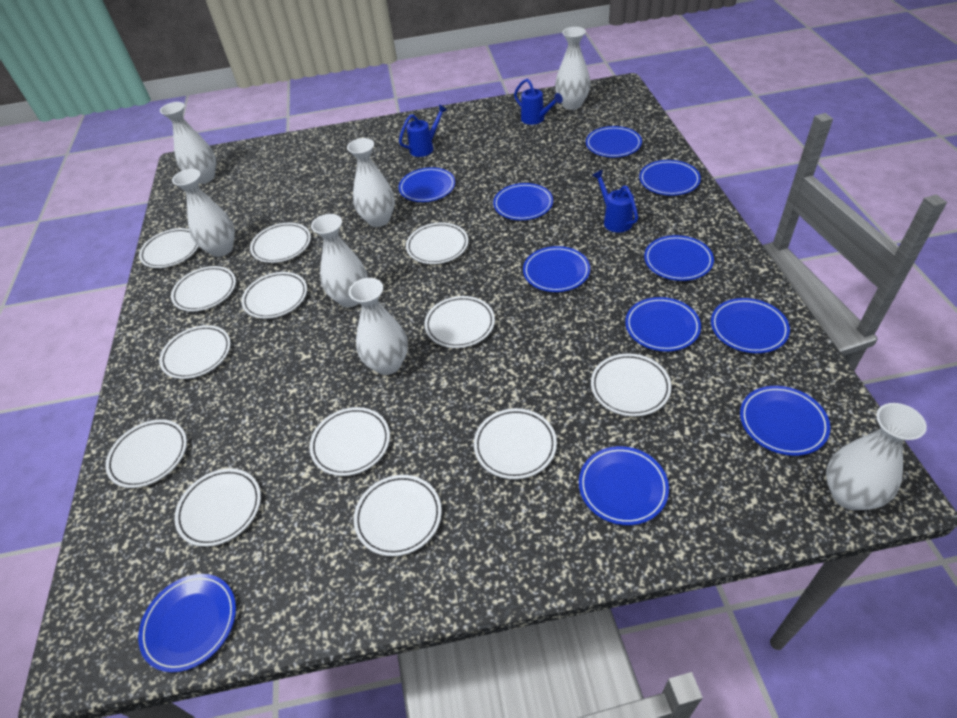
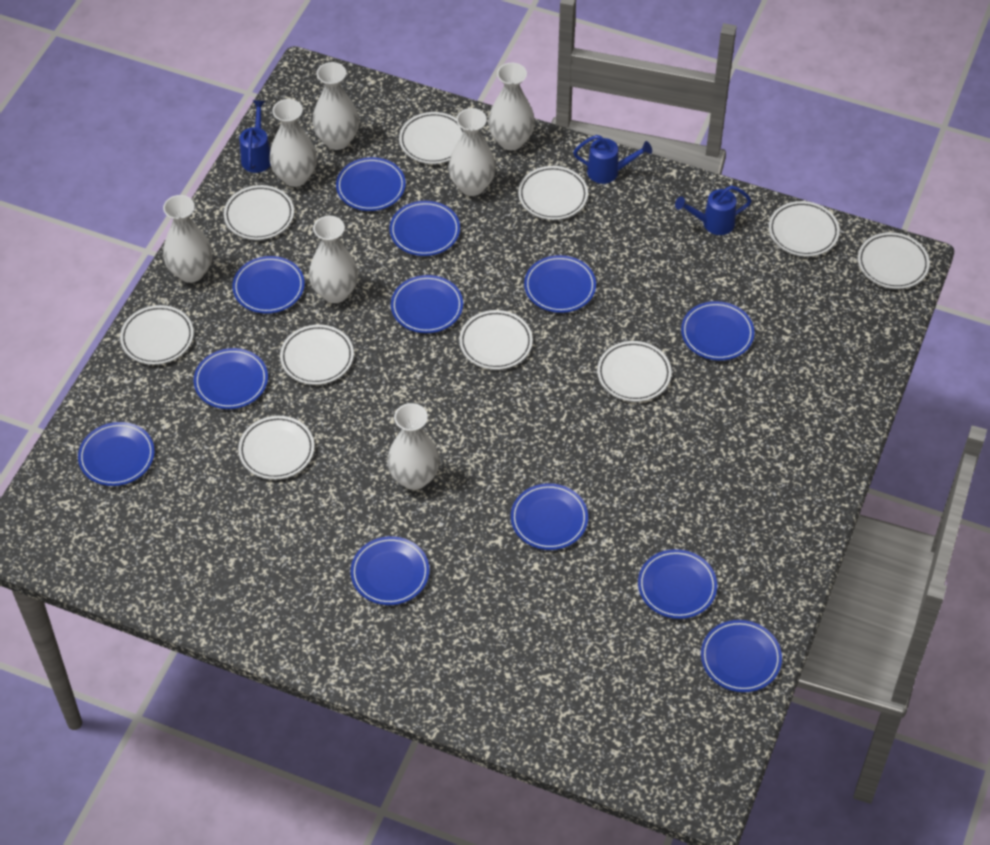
blue plate: 11 -> 12
white plate: 13 -> 10

